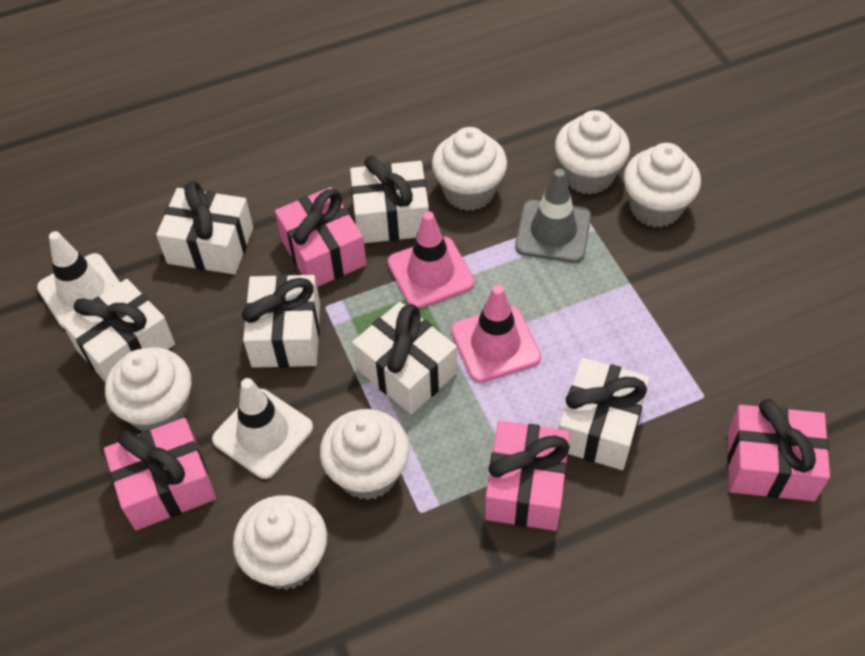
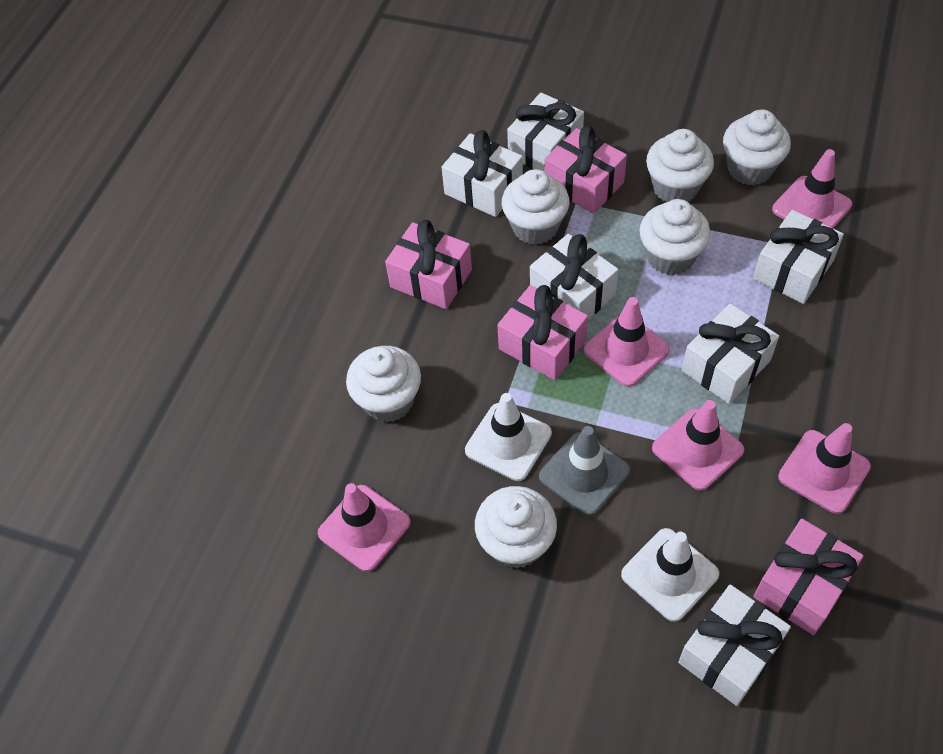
pink traffic cone: 2 -> 5

